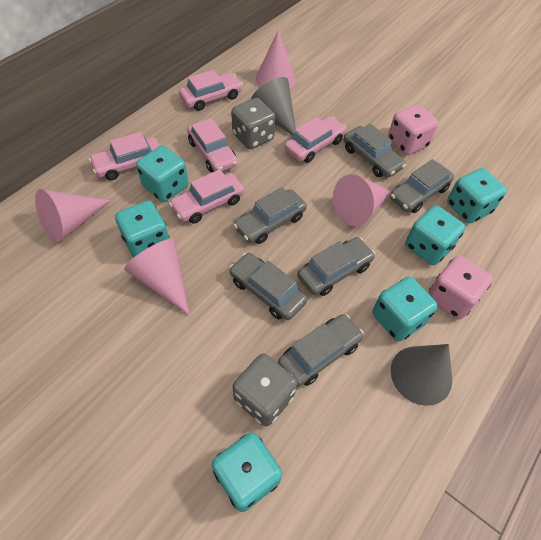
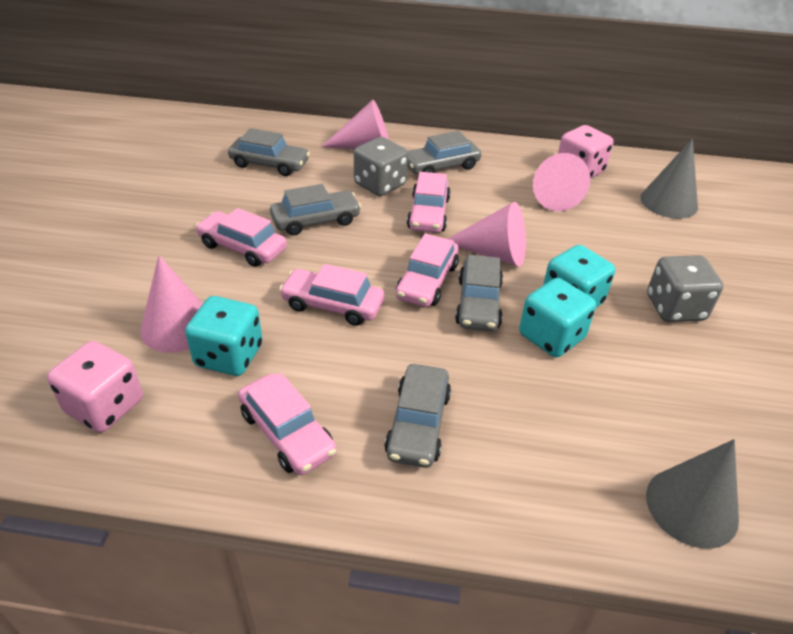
grey car: 6 -> 5
turquoise dice: 6 -> 3

